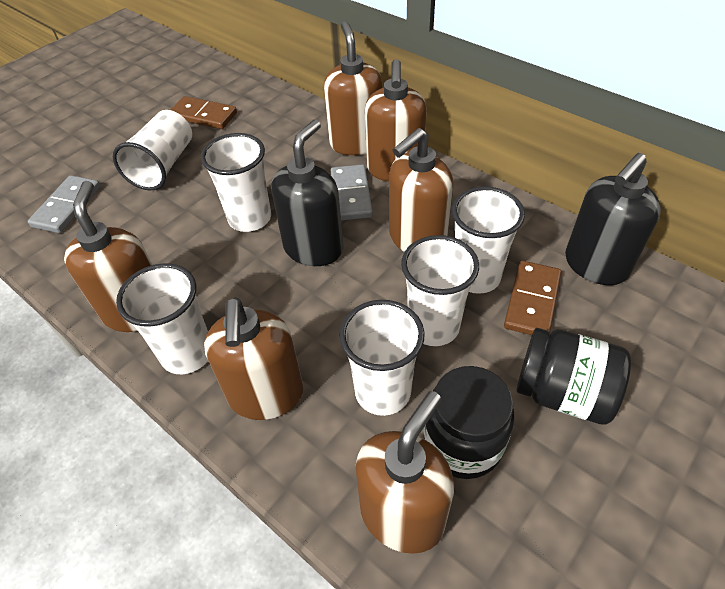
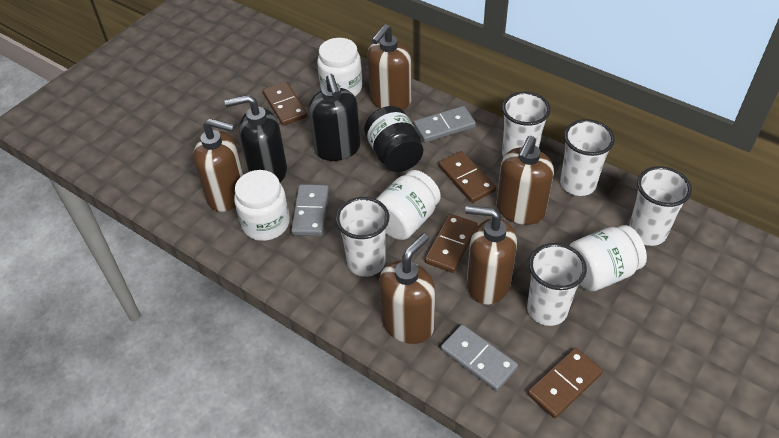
black jar: 2 -> 1
brown domino: 2 -> 4
brown soap dispenser: 6 -> 5
grey domino: 2 -> 3
white cup: 6 -> 5
white jar: 0 -> 4

